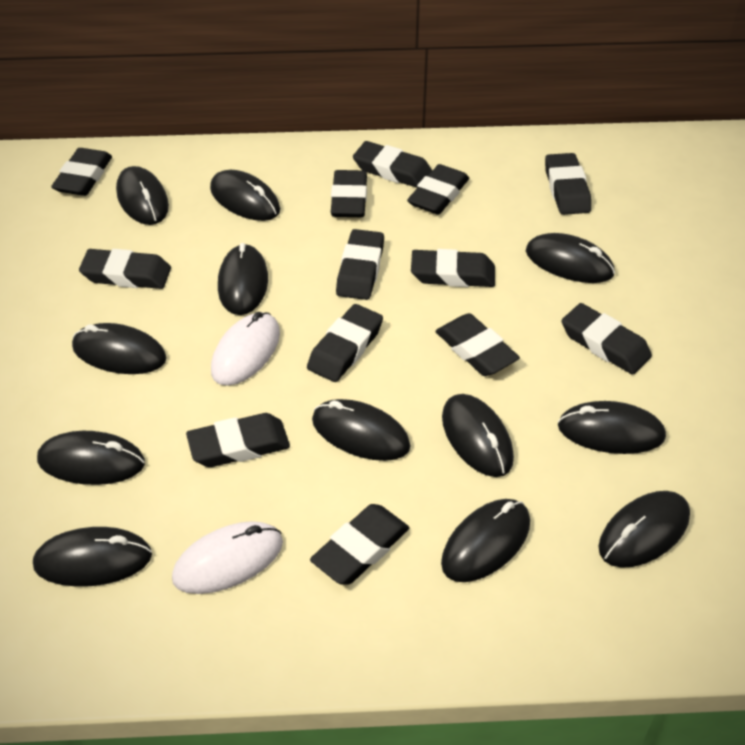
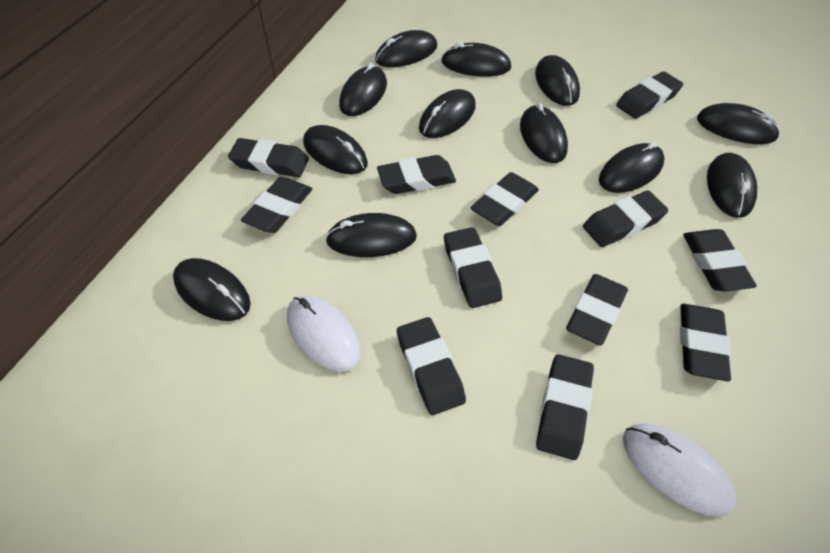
black eraser: 13 -> 12

